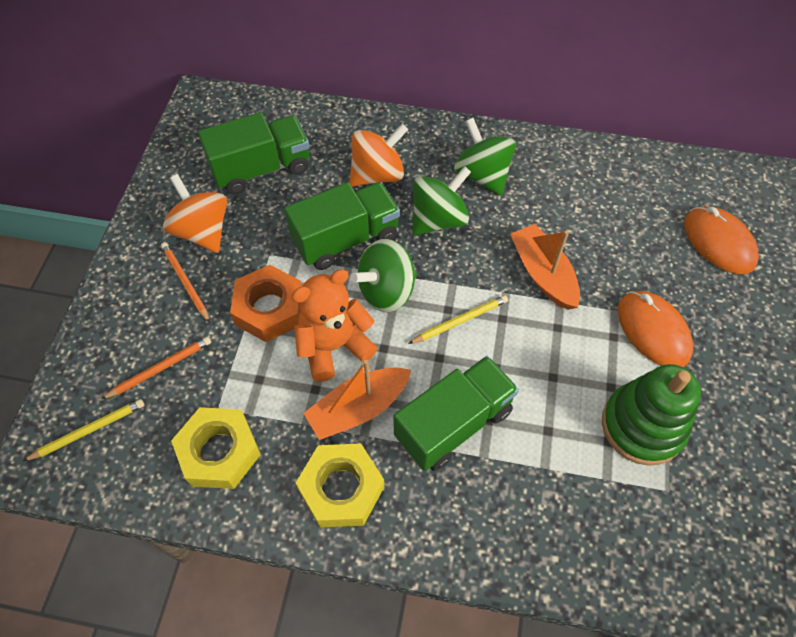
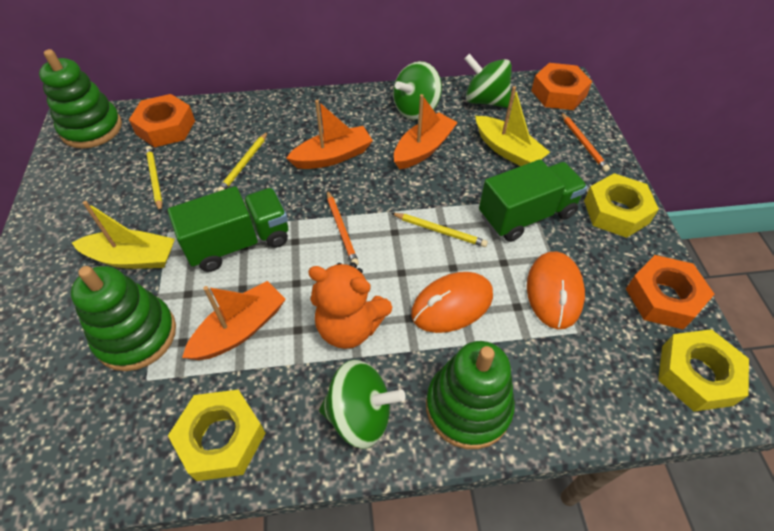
green stacking toy: 1 -> 3
green truck: 3 -> 2
orange boat: 2 -> 3
orange nut: 1 -> 3
orange spinning top: 2 -> 0
yellow boat: 0 -> 2
yellow nut: 2 -> 3
yellow pencil: 2 -> 3

